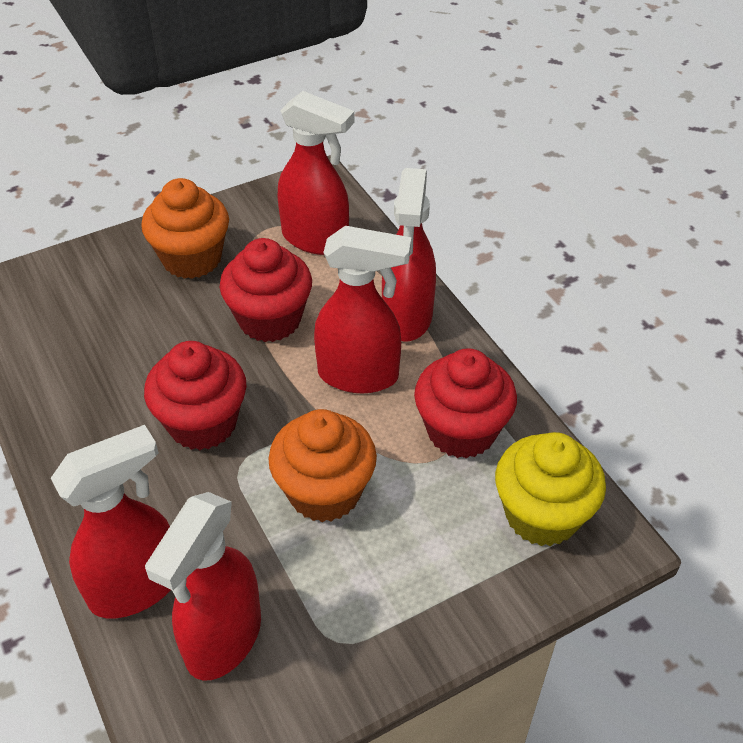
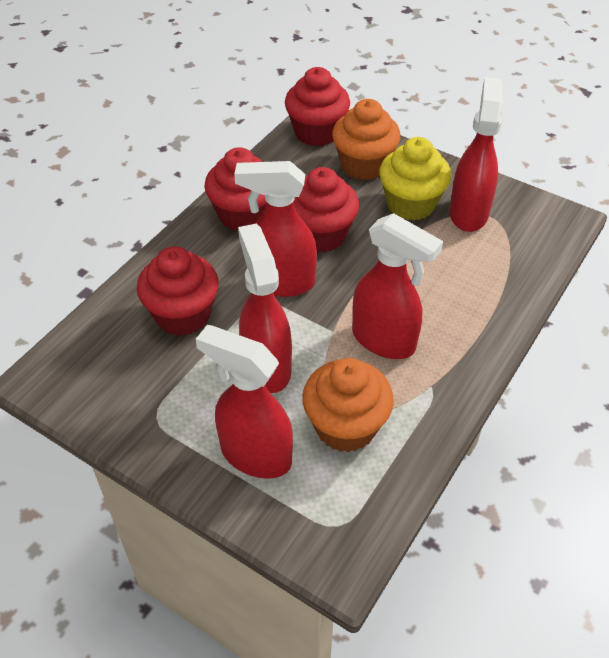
red cupcake: 3 -> 4

